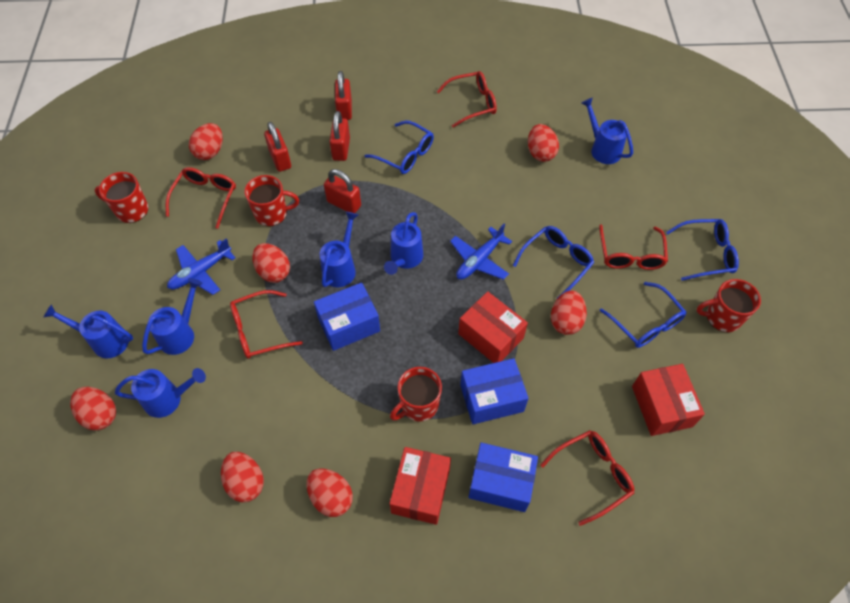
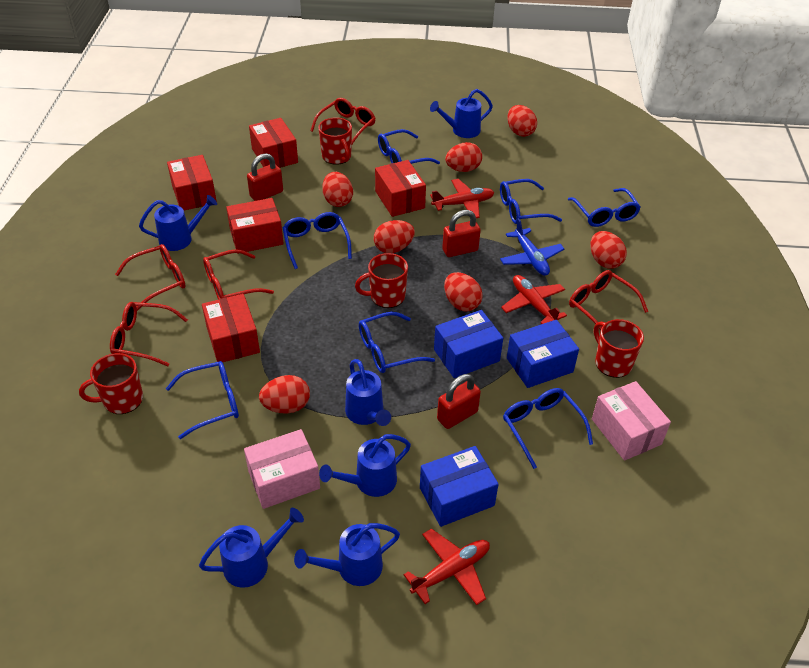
blue glasses: 4 -> 7
blue plane: 2 -> 1
pink box: 0 -> 2
red box: 3 -> 5
red padlock: 4 -> 3
red plane: 0 -> 3

